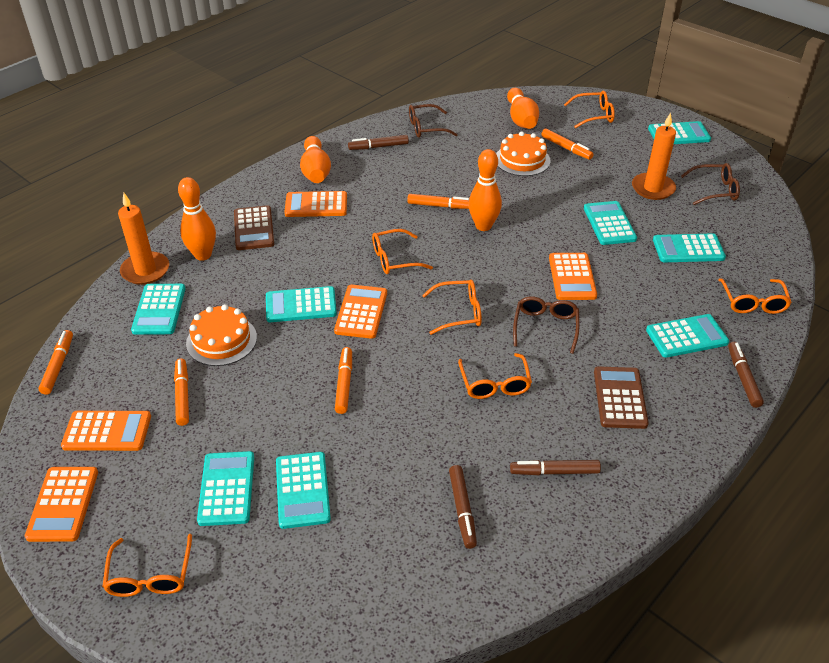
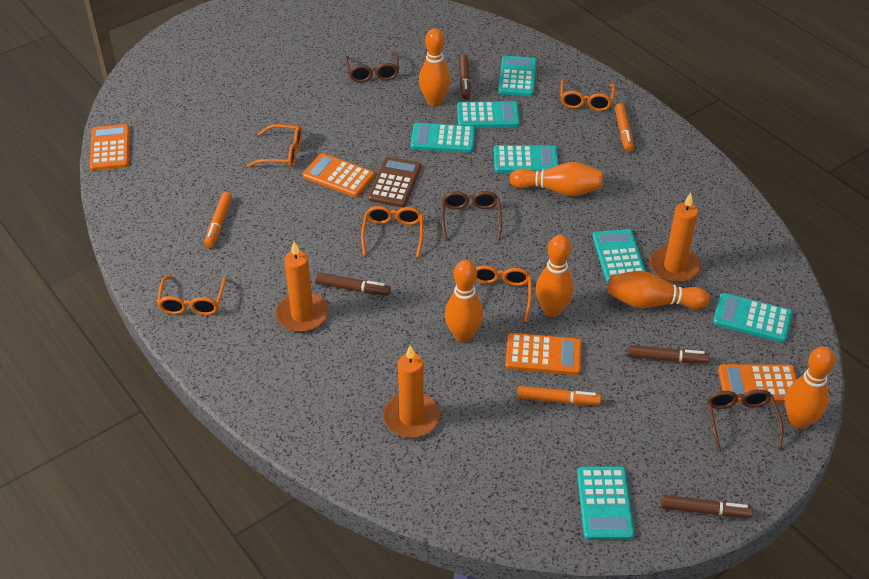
brown calculator: 2 -> 1
orange bowling pin: 4 -> 6
orange cake: 2 -> 0
orange calculator: 5 -> 4
orange candle: 2 -> 3
orange glasses: 6 -> 5
orange marker: 5 -> 3
turquoise calculator: 8 -> 7

